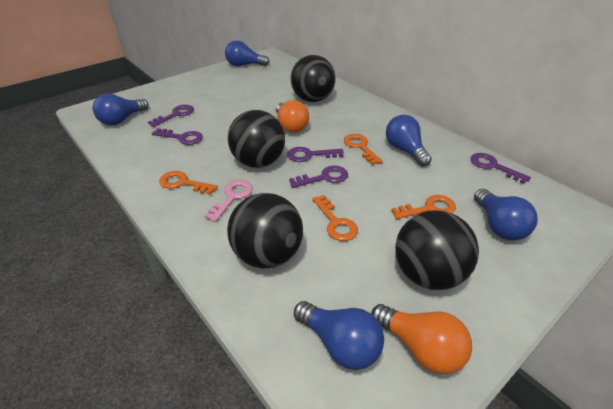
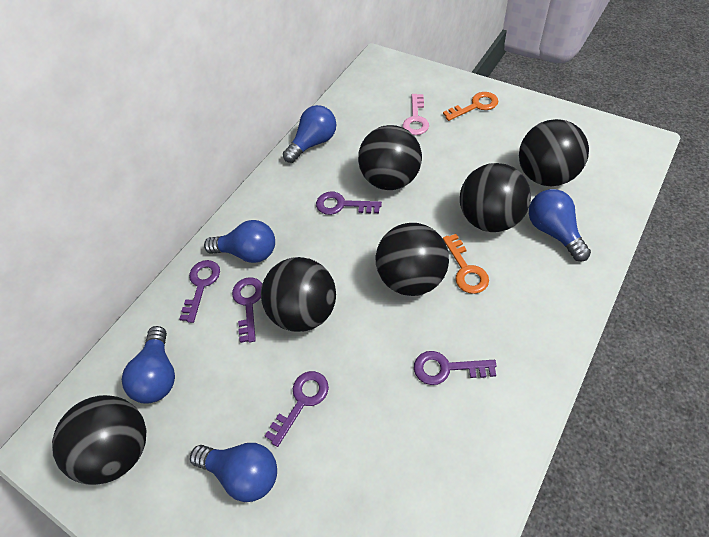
black ball: 4 -> 6
orange key: 4 -> 2
orange light bulb: 2 -> 0

